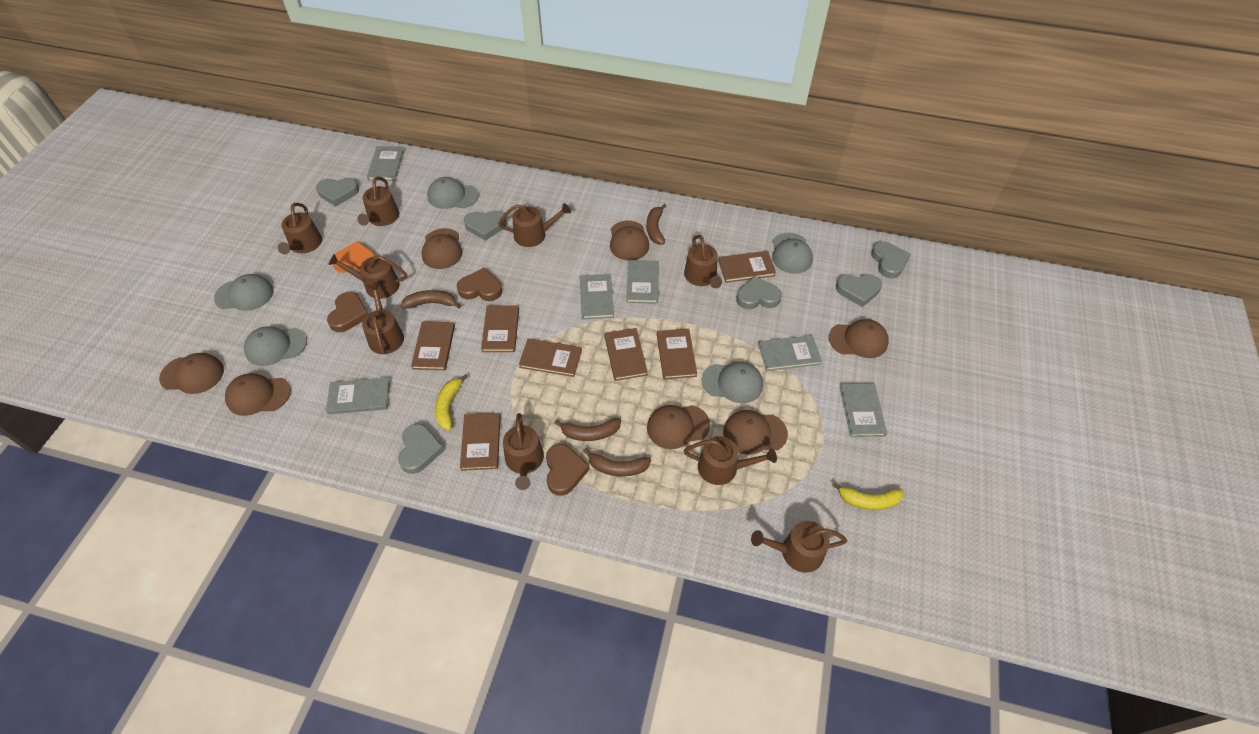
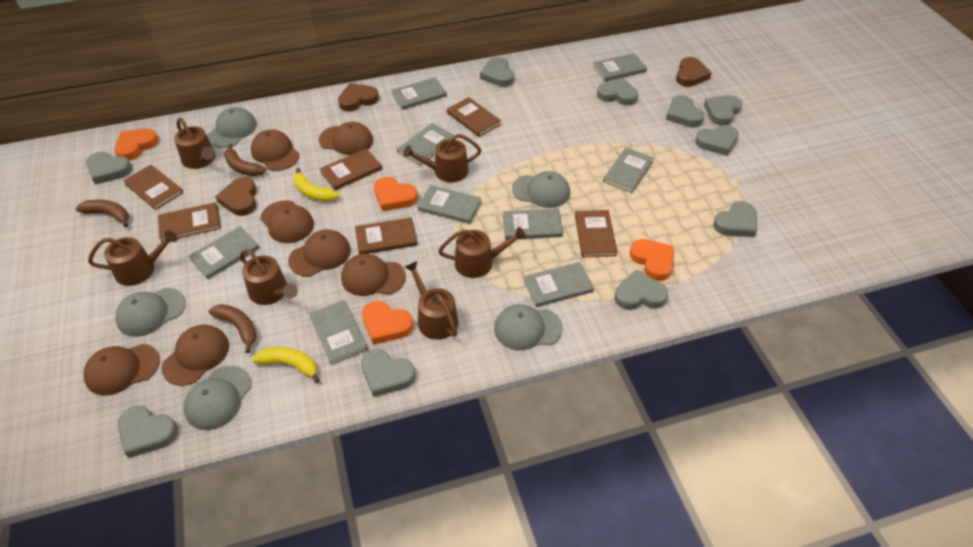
brown banana: 4 -> 3
brown book: 7 -> 6
brown watering can: 9 -> 6
grey book: 6 -> 9
grey heart: 6 -> 10
orange heart: 1 -> 4

